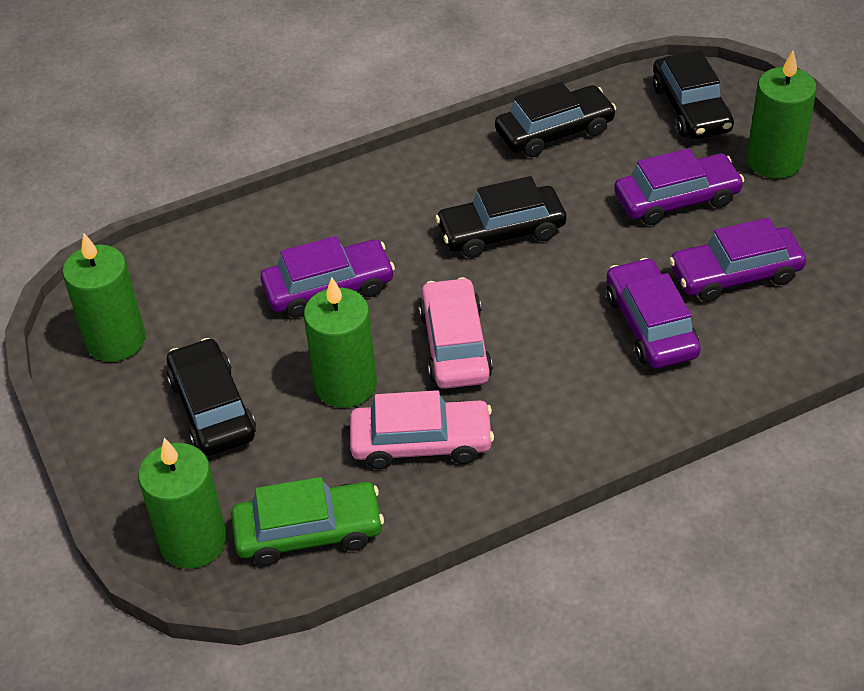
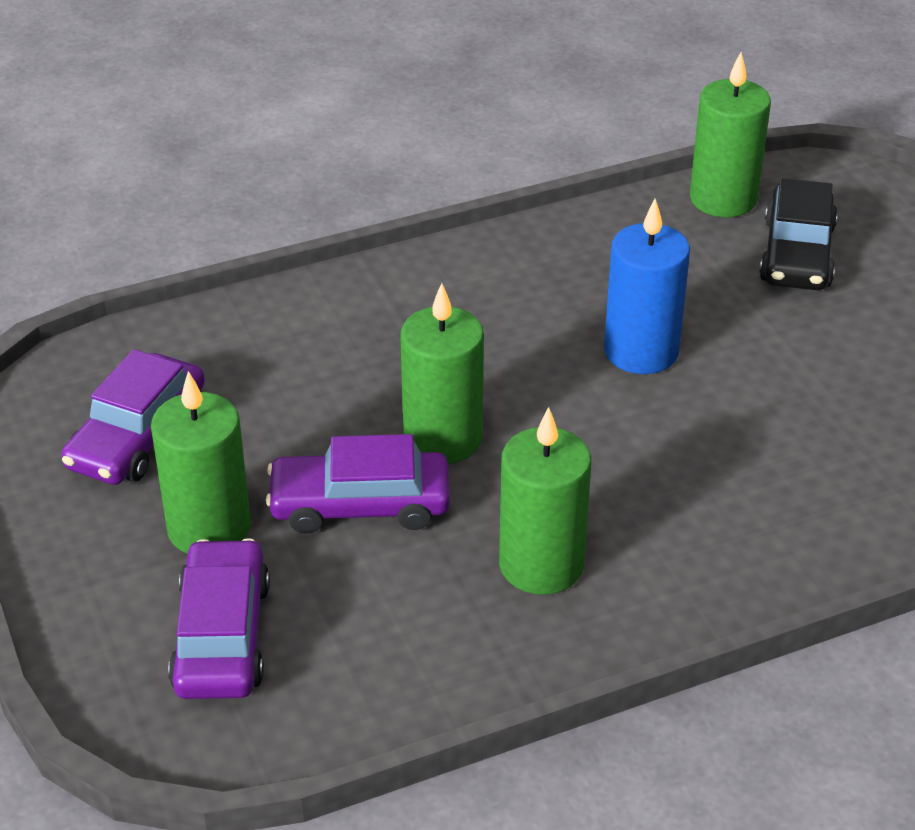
black car: 4 -> 1
blue candle: 0 -> 1
green car: 1 -> 0
pink car: 2 -> 0
purple car: 4 -> 3

